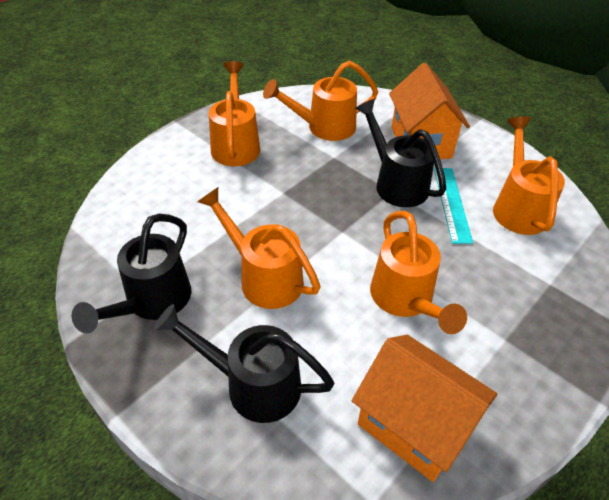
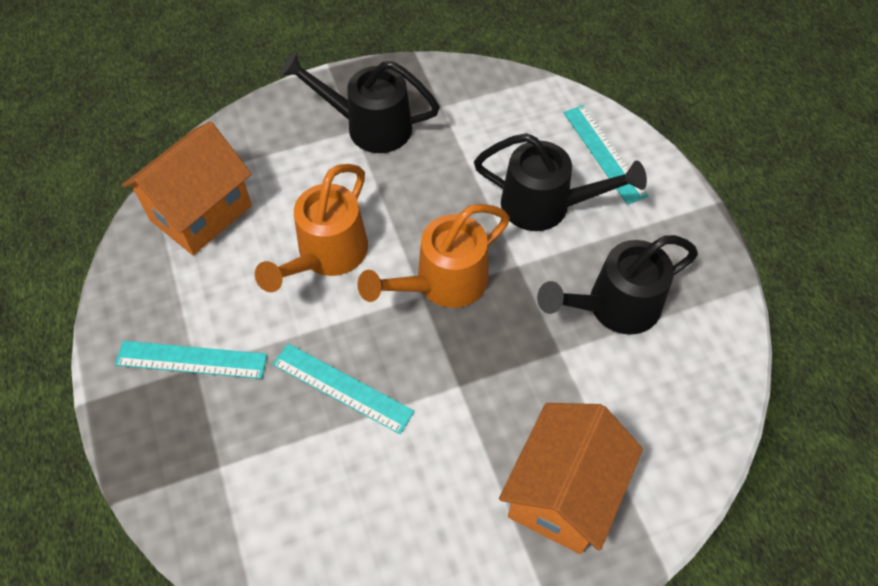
orange watering can: 5 -> 2
turquoise ruler: 1 -> 3

